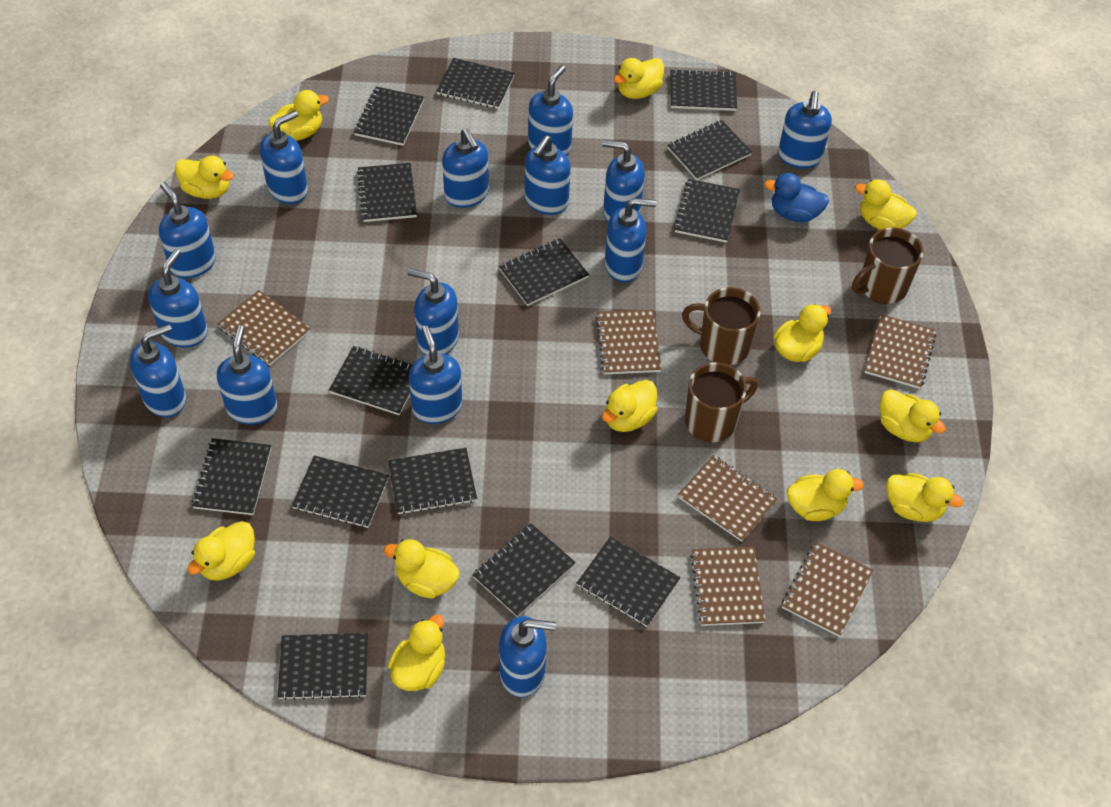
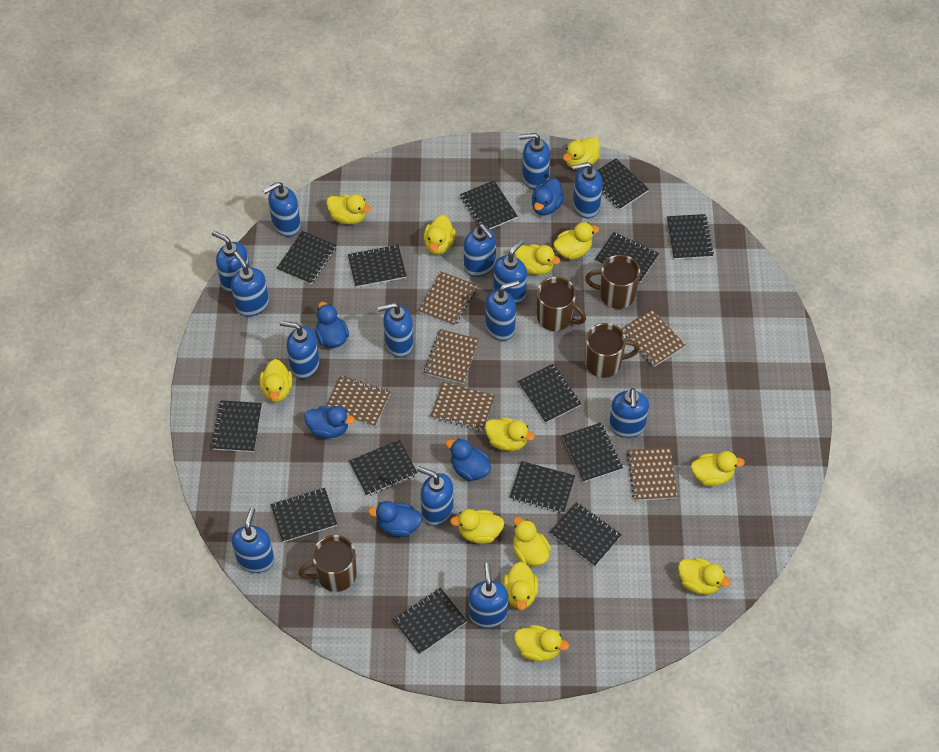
blue duck: 1 -> 5
brown mug: 3 -> 4
yellow duck: 12 -> 13

